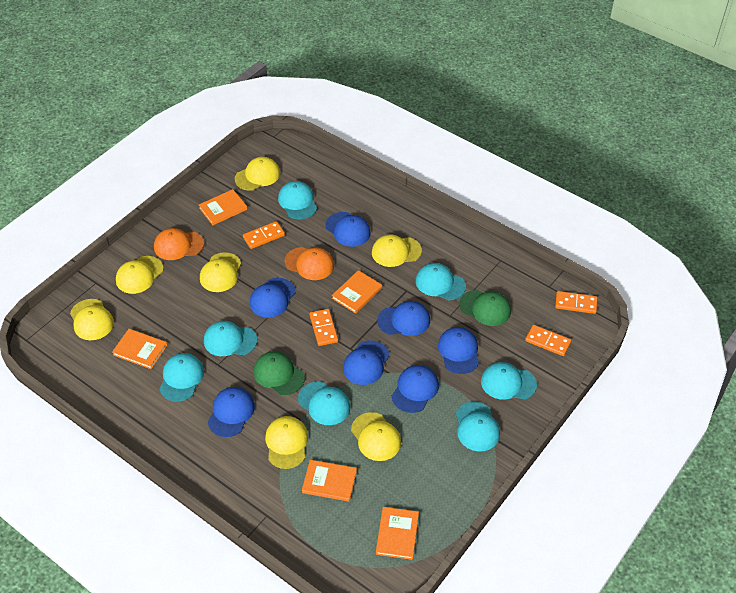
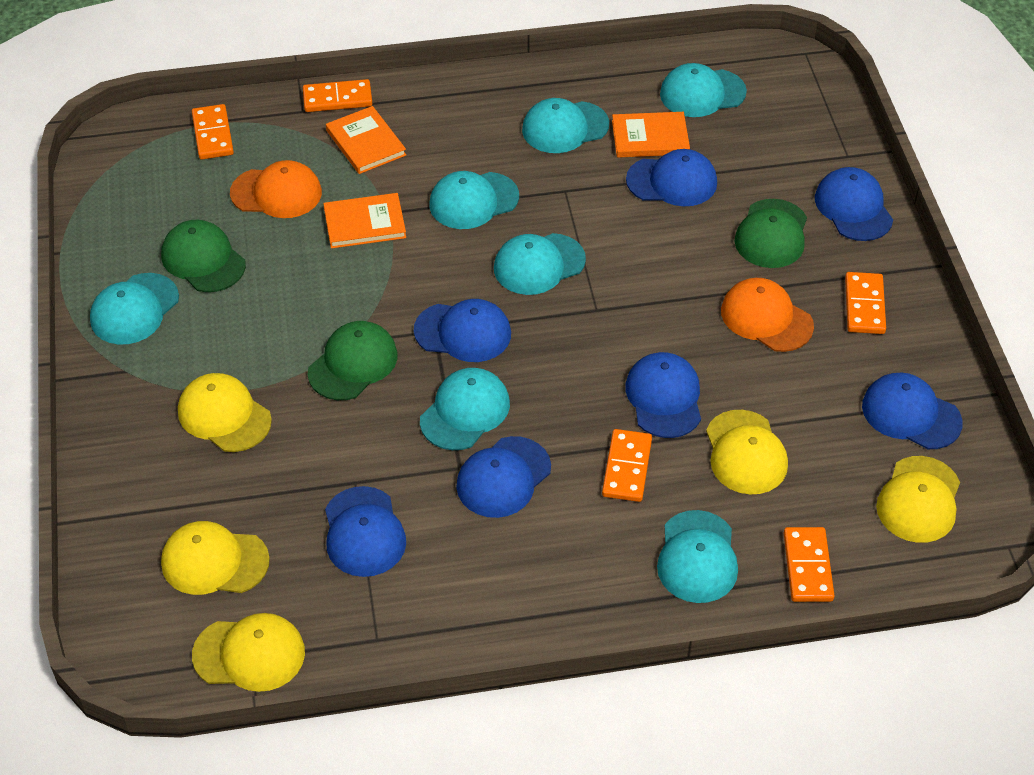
green cap: 2 -> 3
orange book: 5 -> 3
orange domino: 4 -> 5
yellow cap: 7 -> 5

